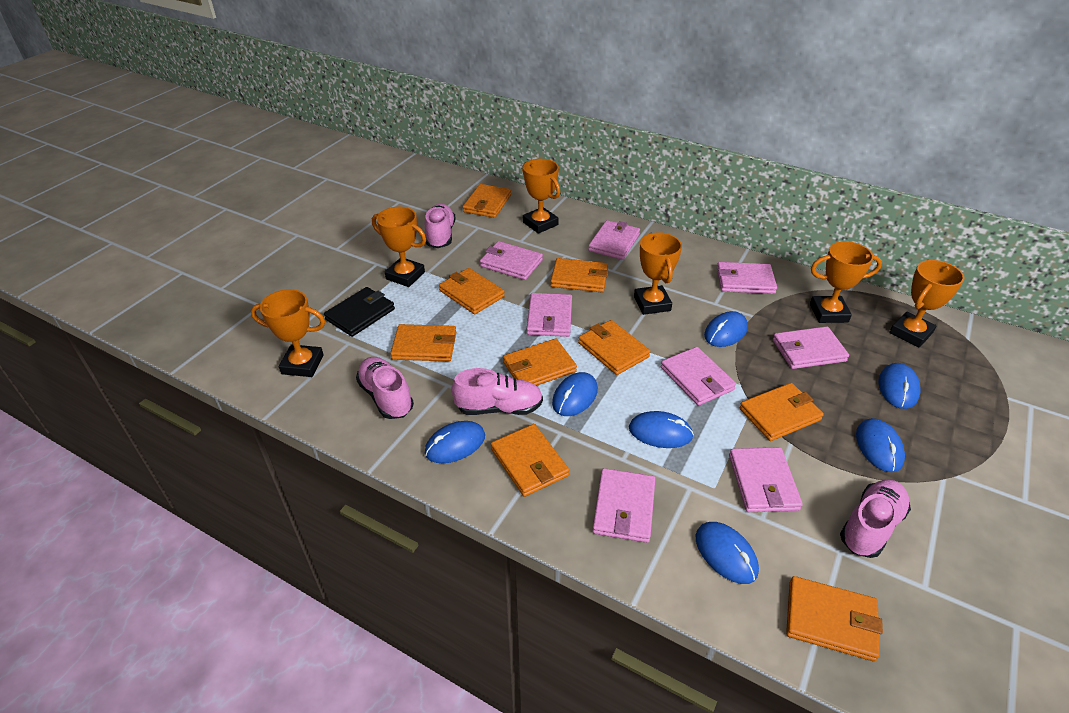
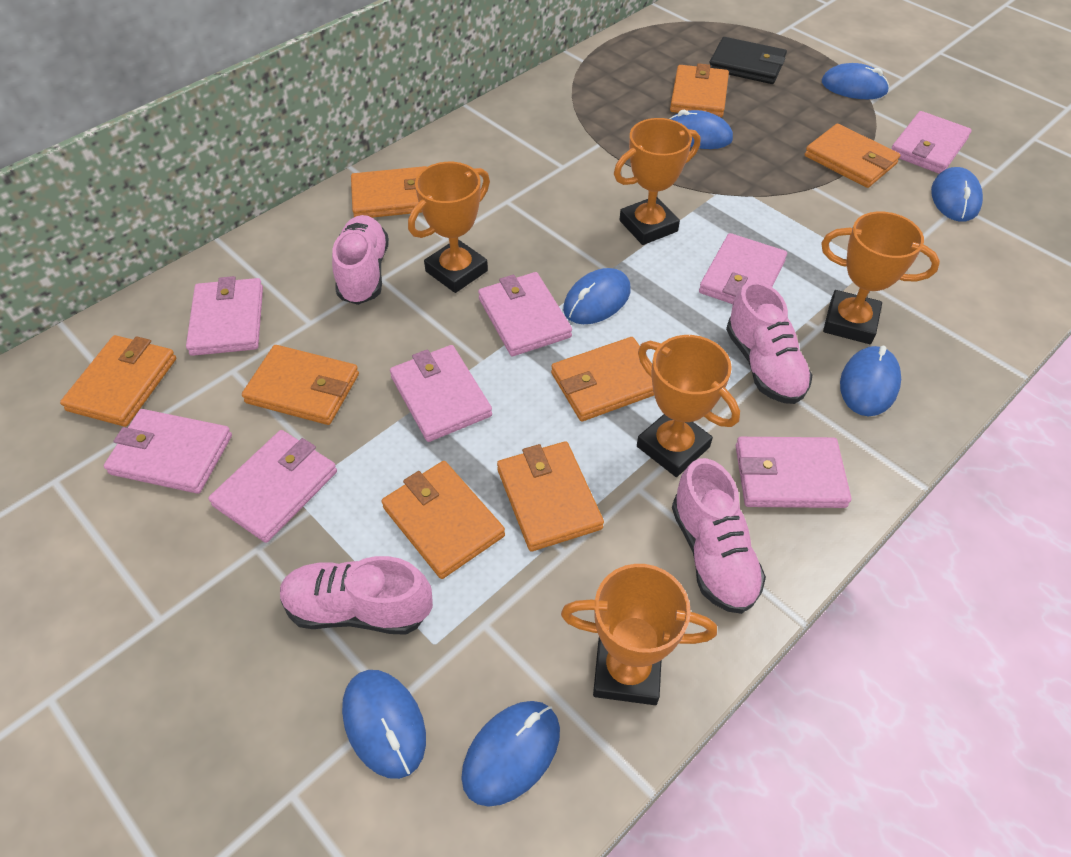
orange trophy: 6 -> 5
orange wallet: 9 -> 8

